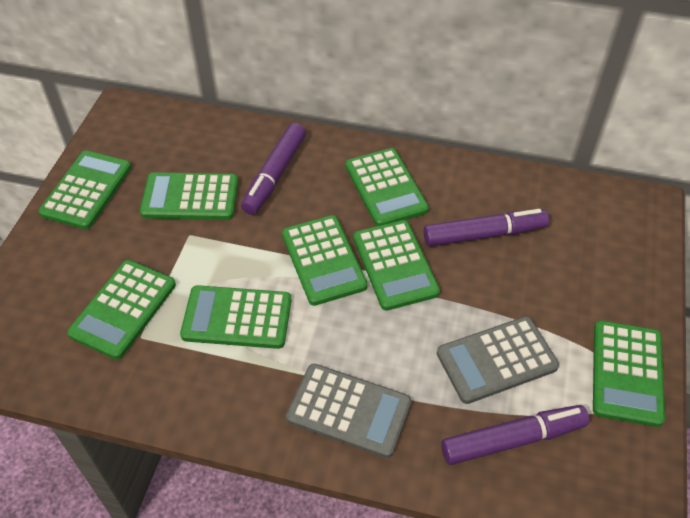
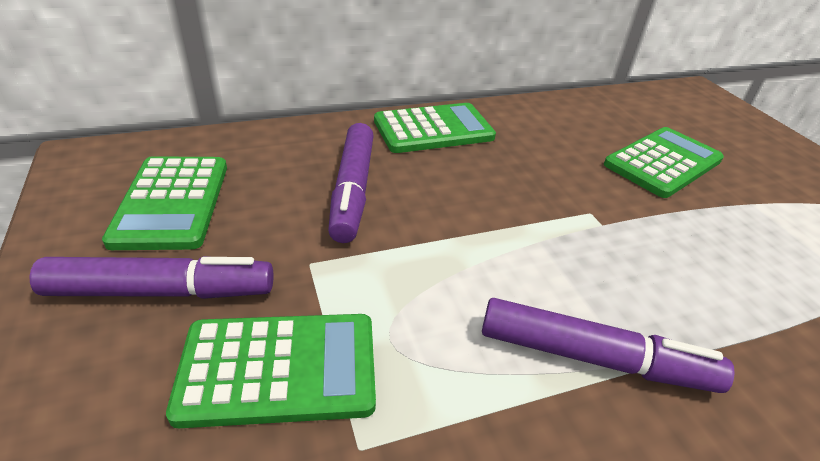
green calculator: 8 -> 4
grey calculator: 2 -> 0

